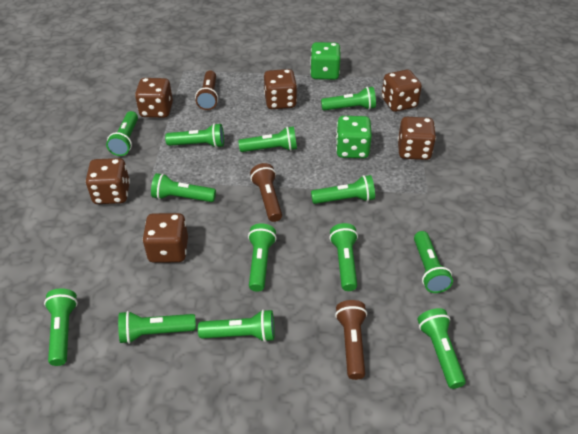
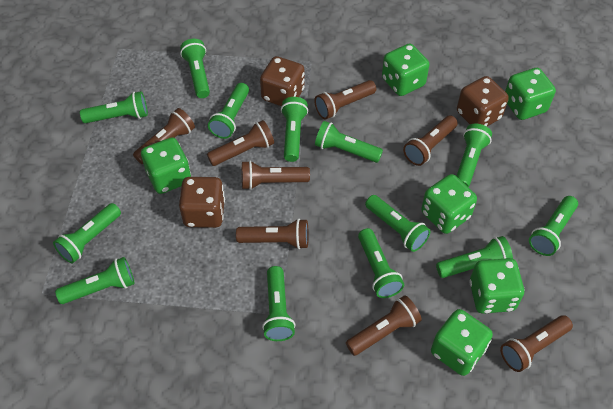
brown dice: 6 -> 3
brown flashlight: 3 -> 8
green dice: 2 -> 6

